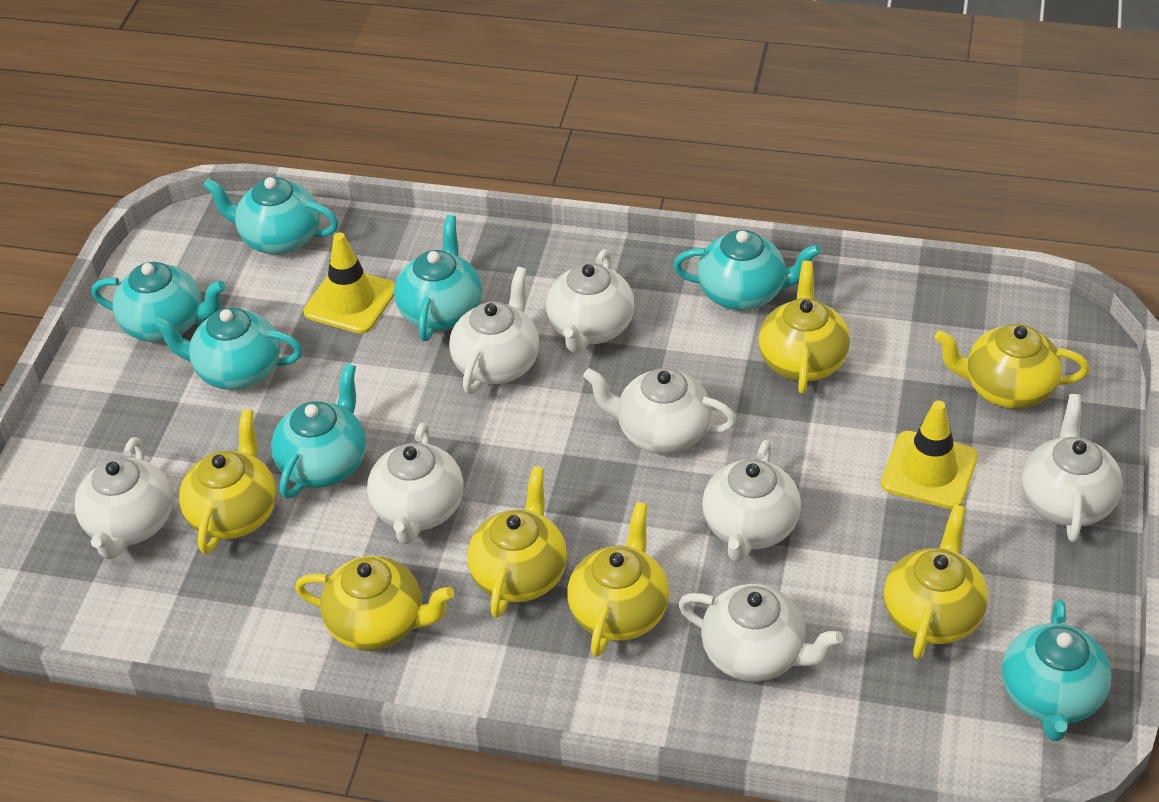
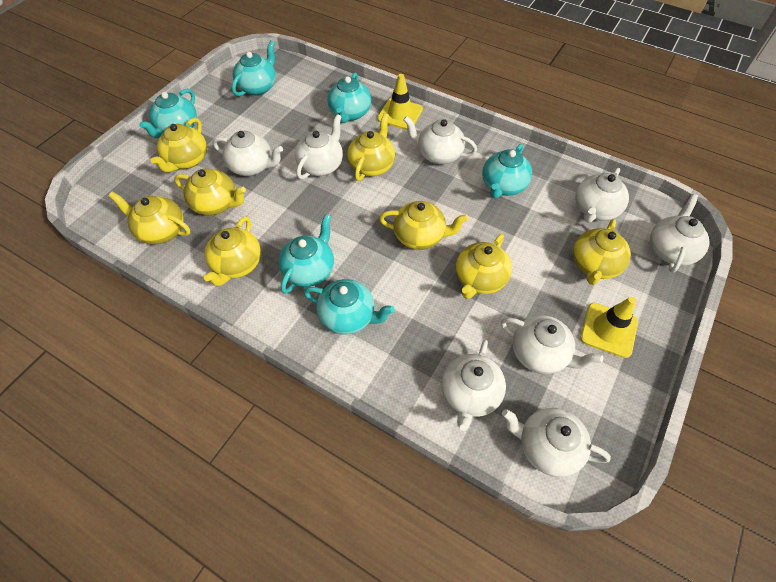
turquoise teapot: 7 -> 6
yellow teapot: 7 -> 8

